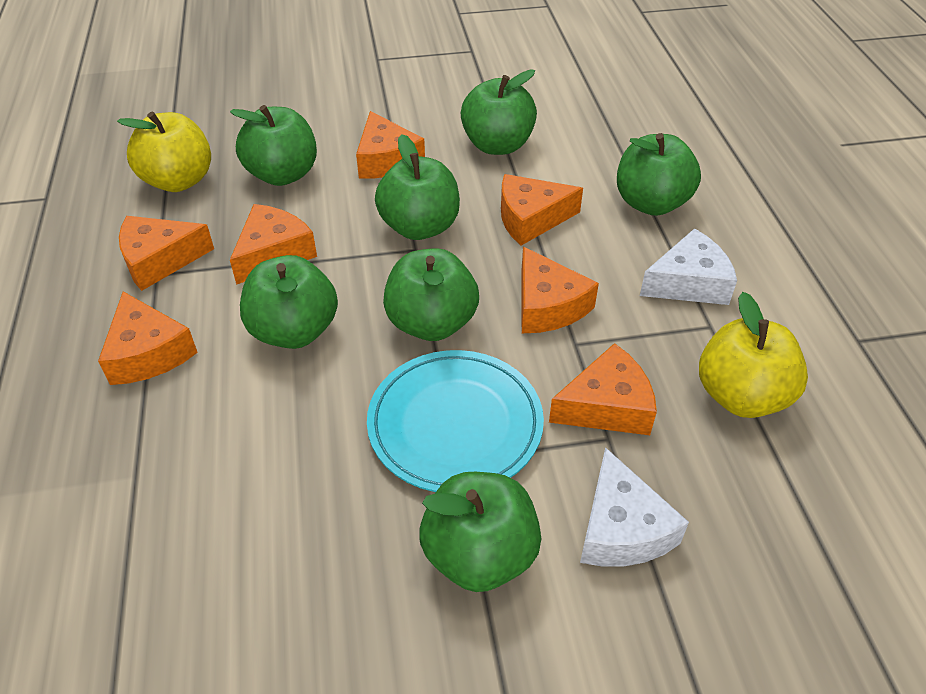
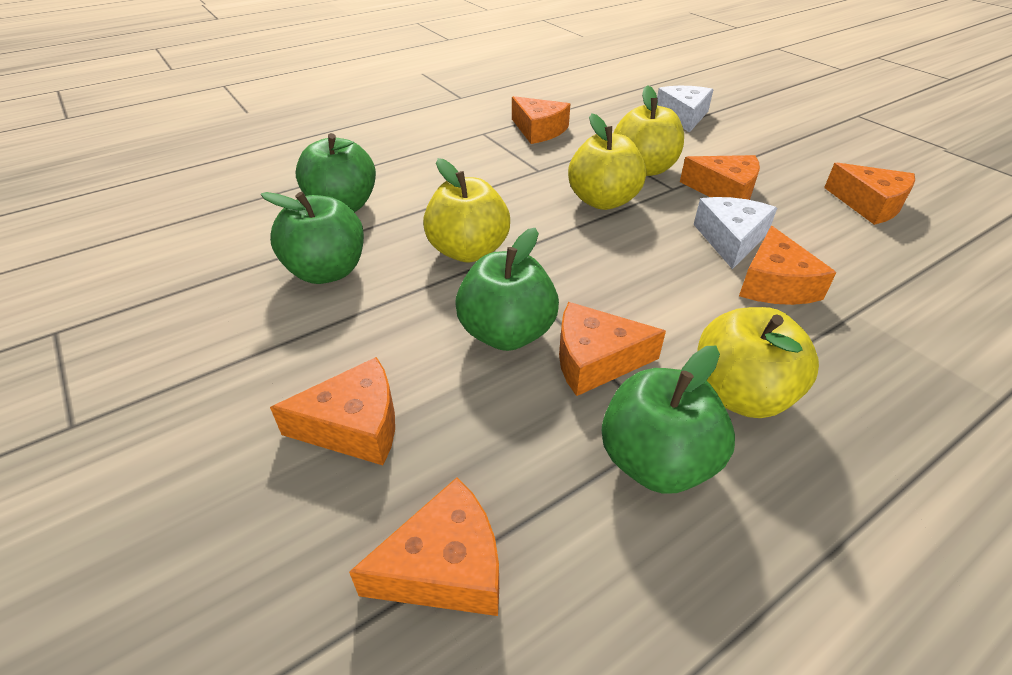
green apple: 7 -> 4
turquoise plate: 1 -> 0
yellow apple: 2 -> 4

